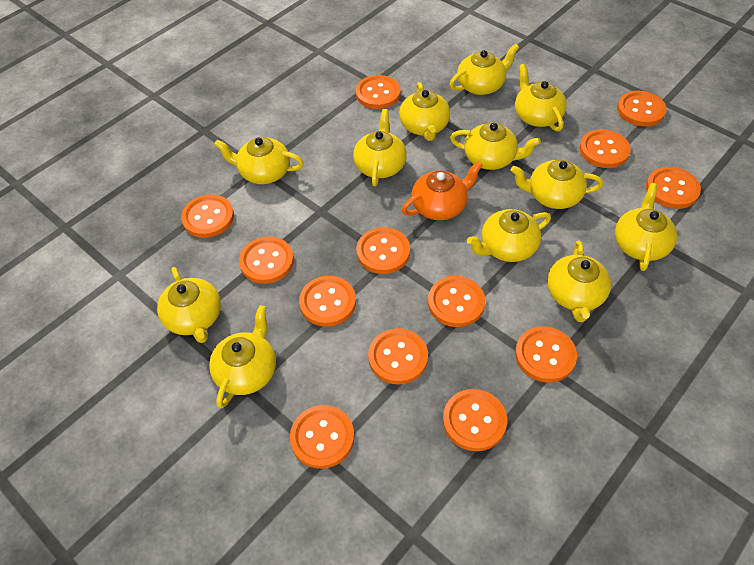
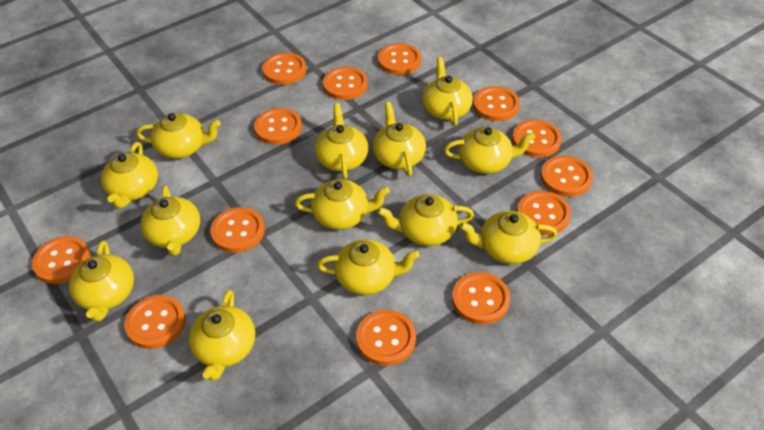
orange teapot: 1 -> 0
yellow teapot: 12 -> 13

